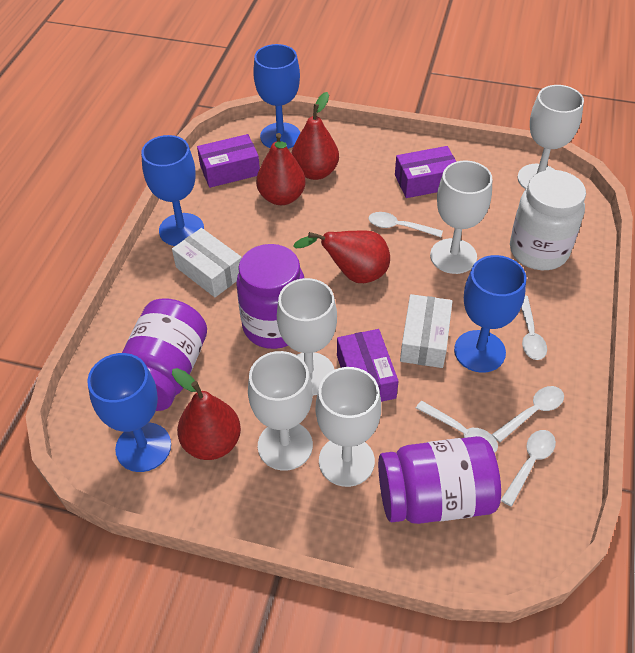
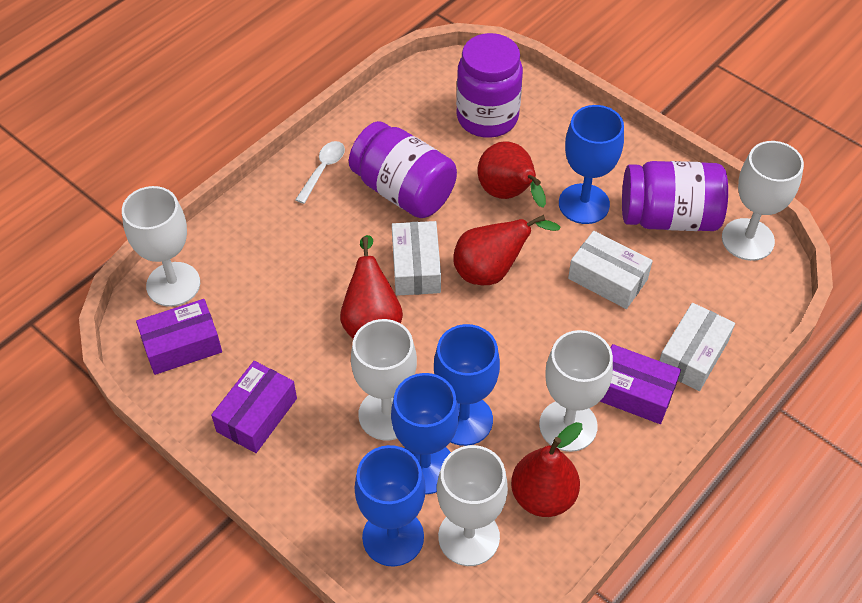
white box: 2 -> 3
white jar: 1 -> 0
white spoon: 5 -> 1

